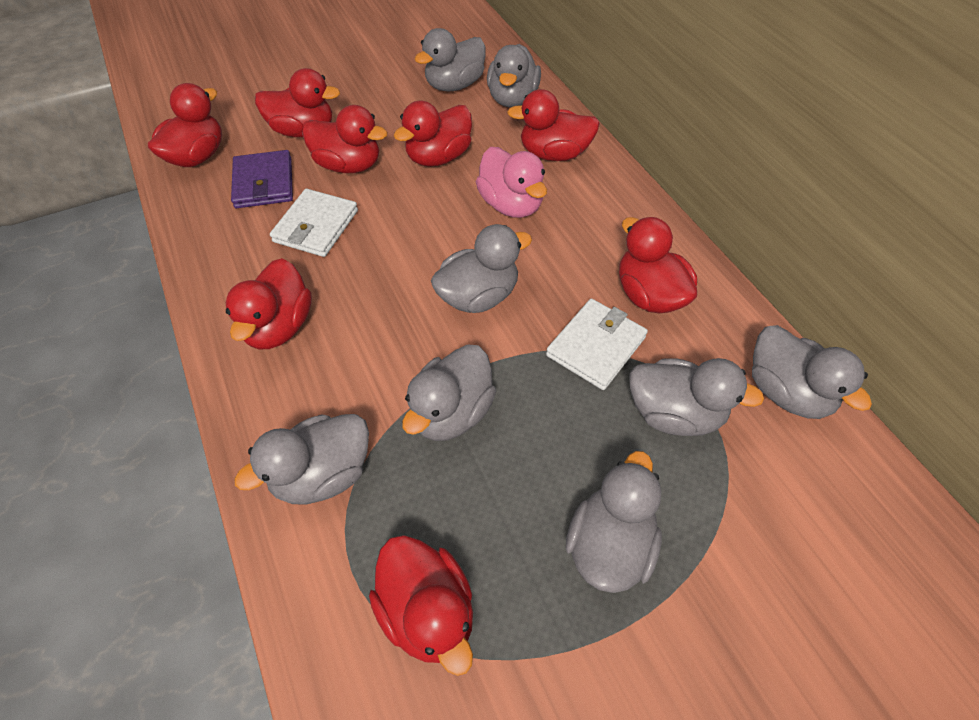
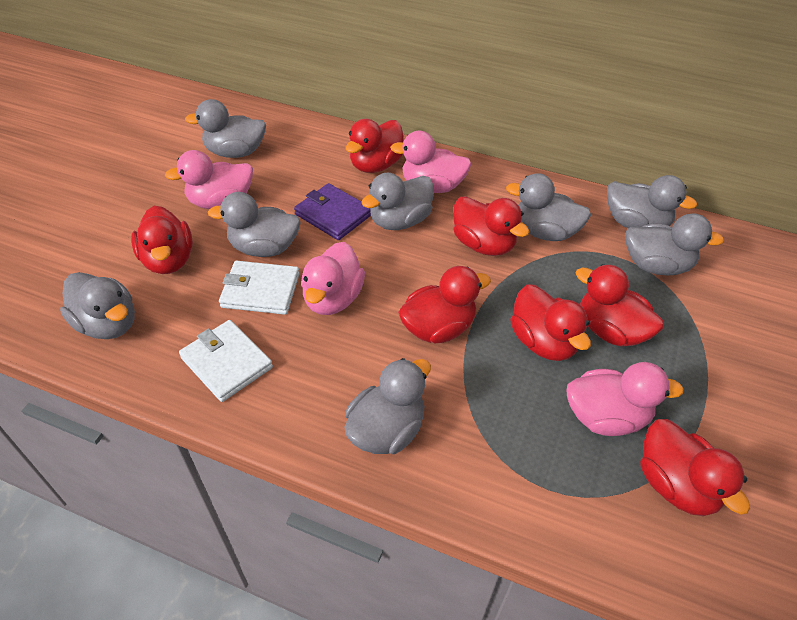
pink duck: 1 -> 4
red duck: 8 -> 7

